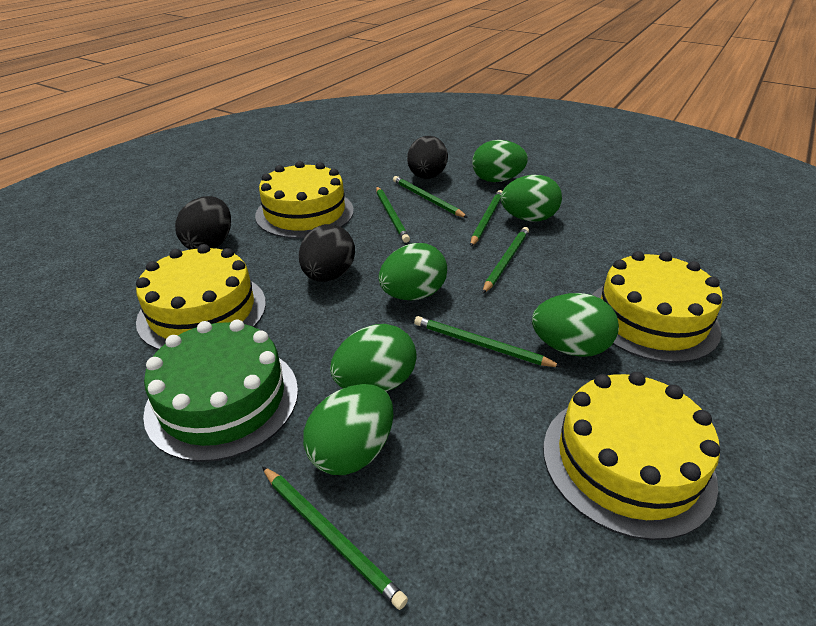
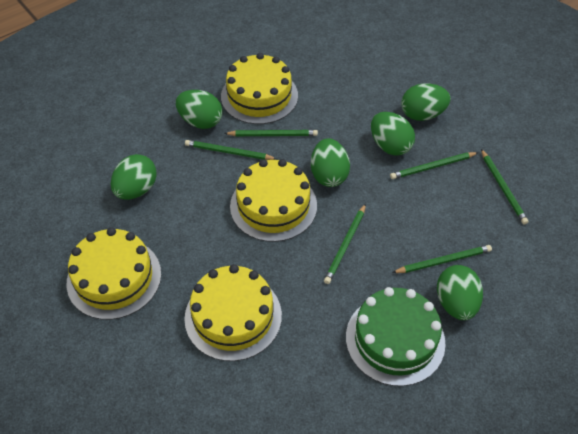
black egg: 3 -> 0

